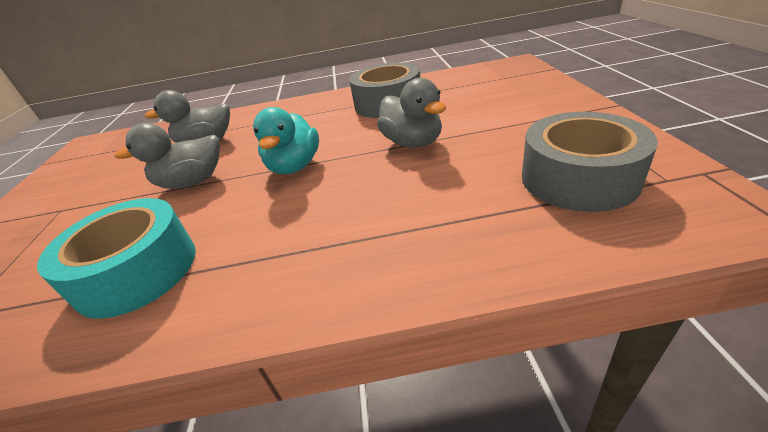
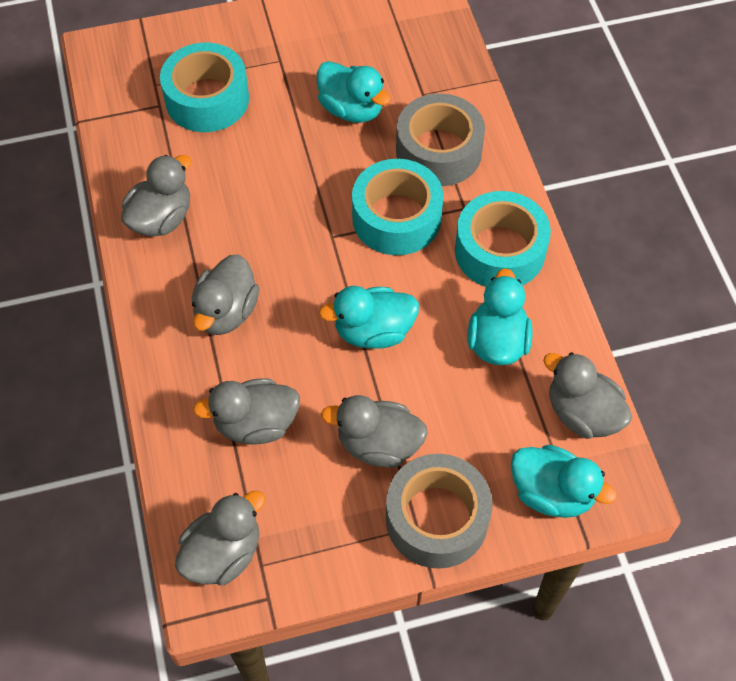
grey duck: 3 -> 6
turquoise duck: 1 -> 4
turquoise tape: 1 -> 3

